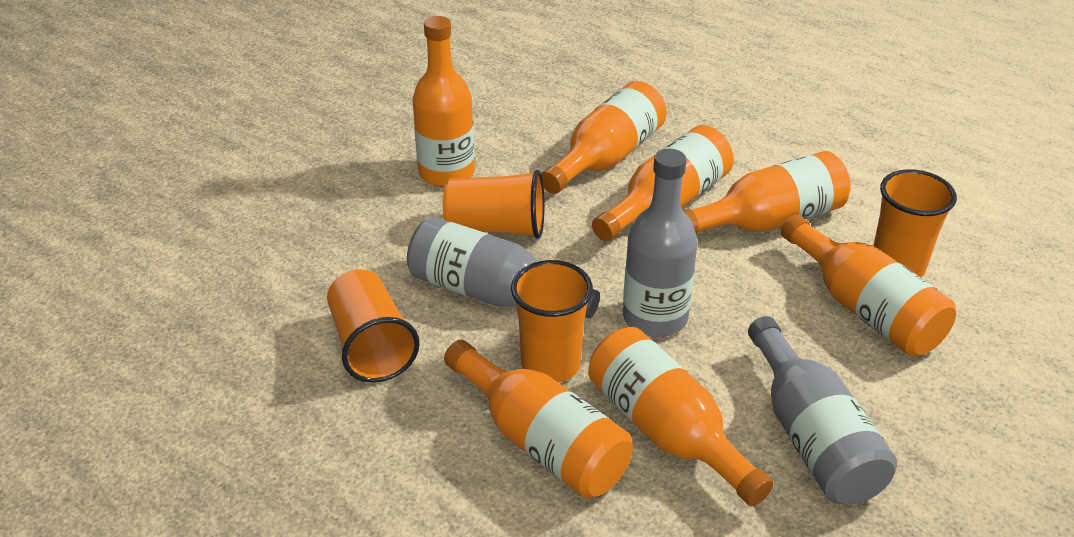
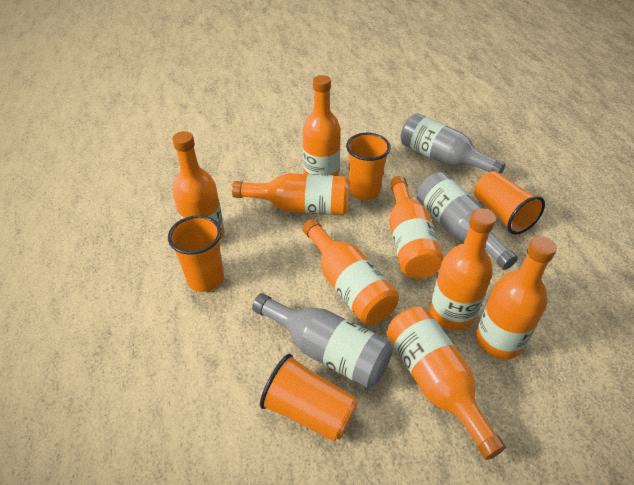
orange bottle: 7 -> 8

